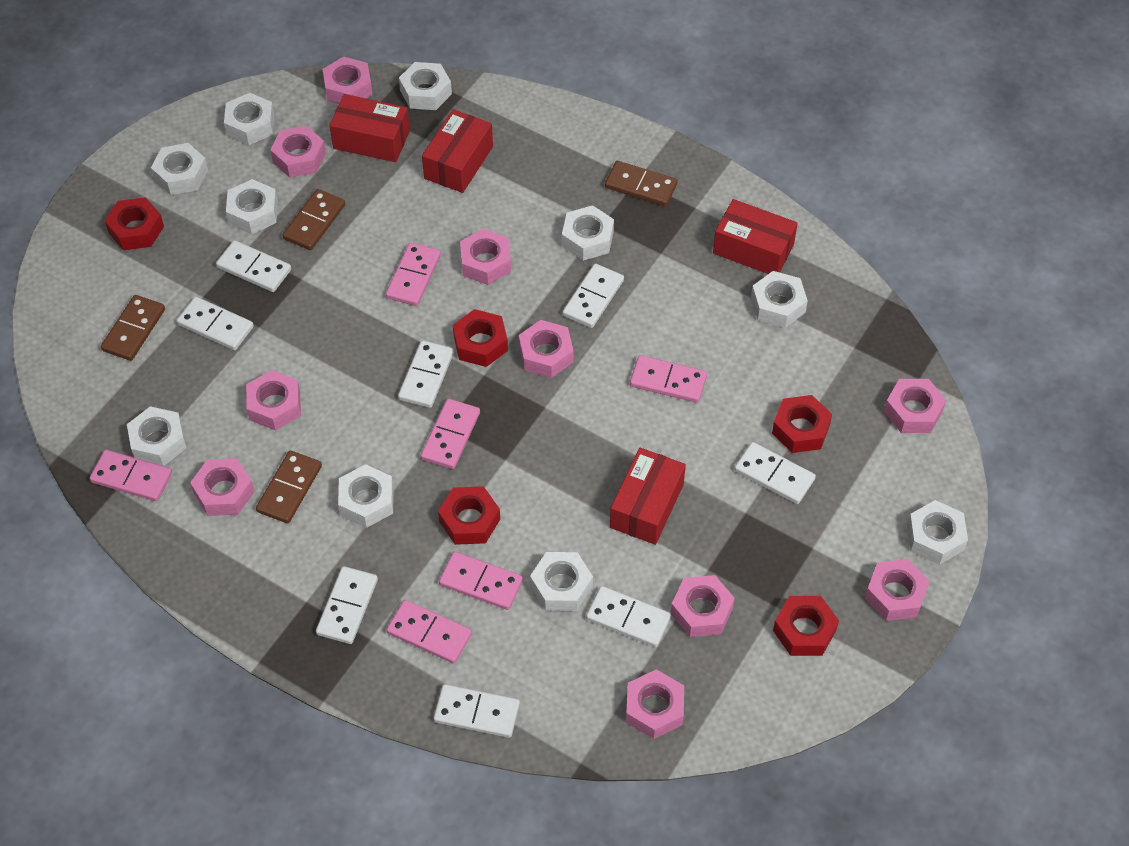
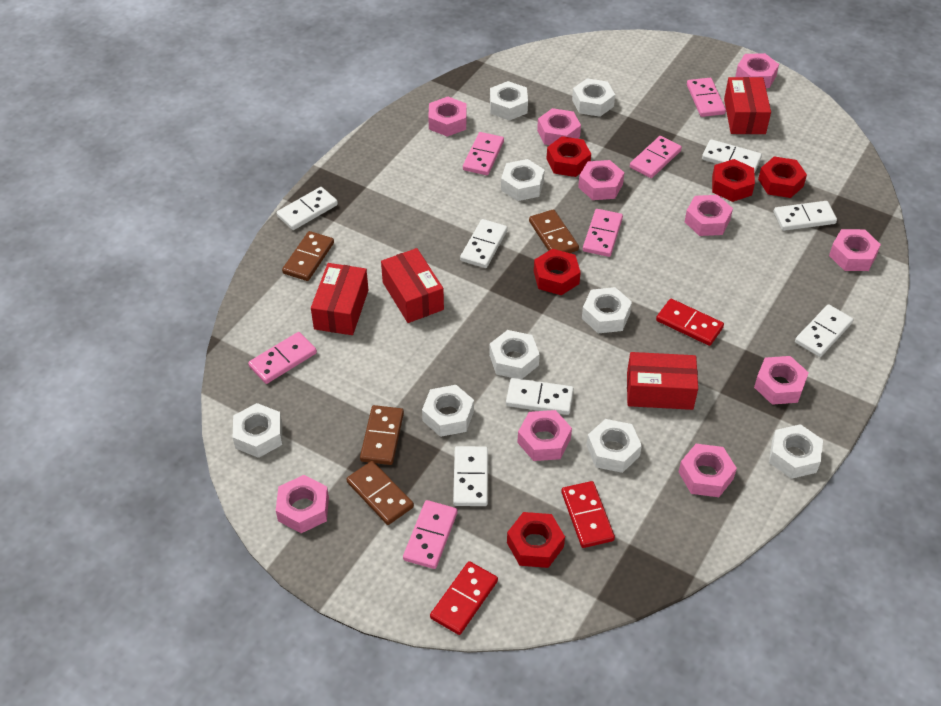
red domino: 0 -> 3
white domino: 8 -> 7
white nut: 10 -> 9

